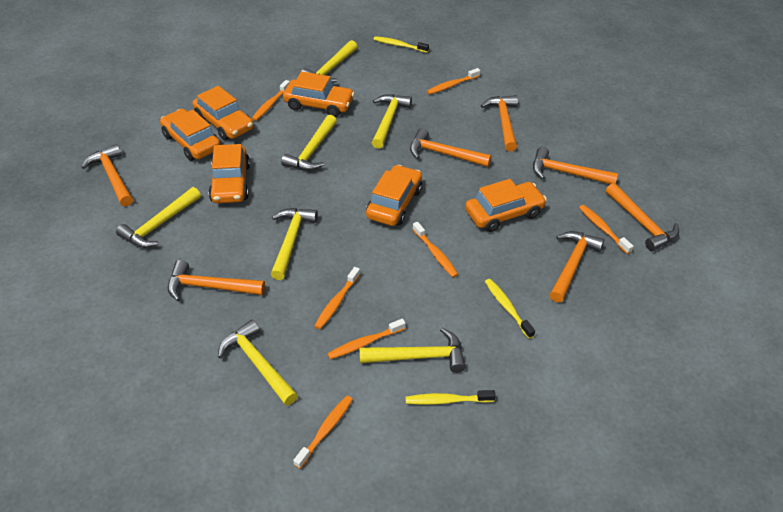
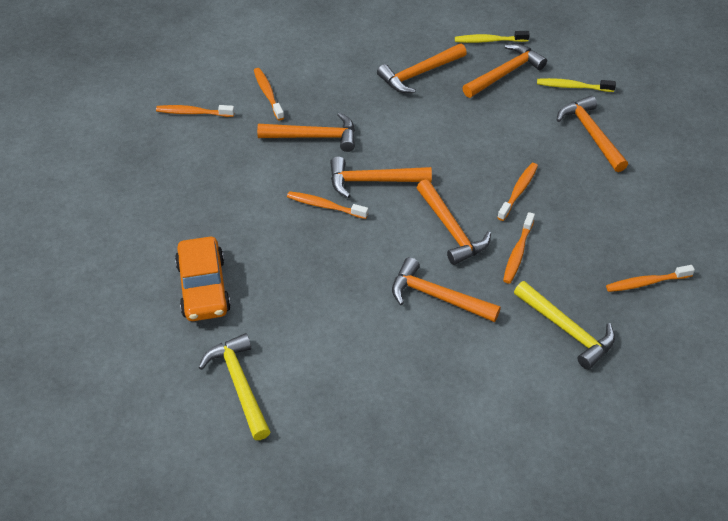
orange car: 6 -> 1
orange toothbrush: 7 -> 6
yellow hammer: 7 -> 2
yellow toothbrush: 3 -> 2

